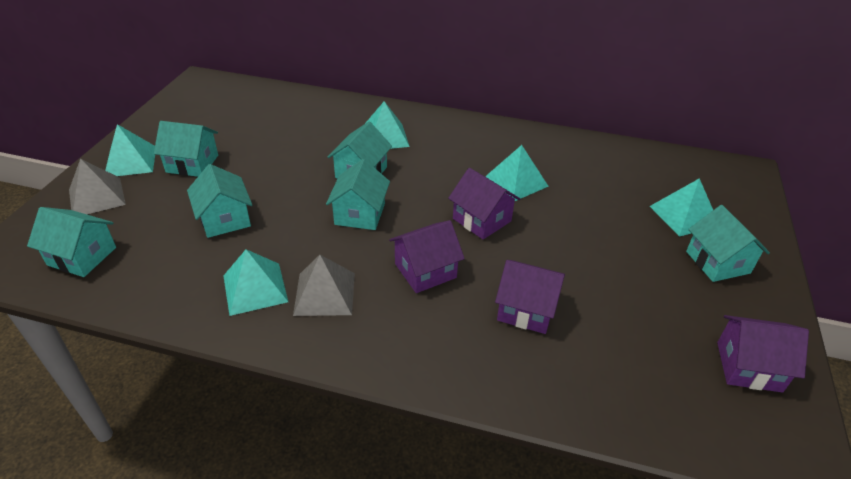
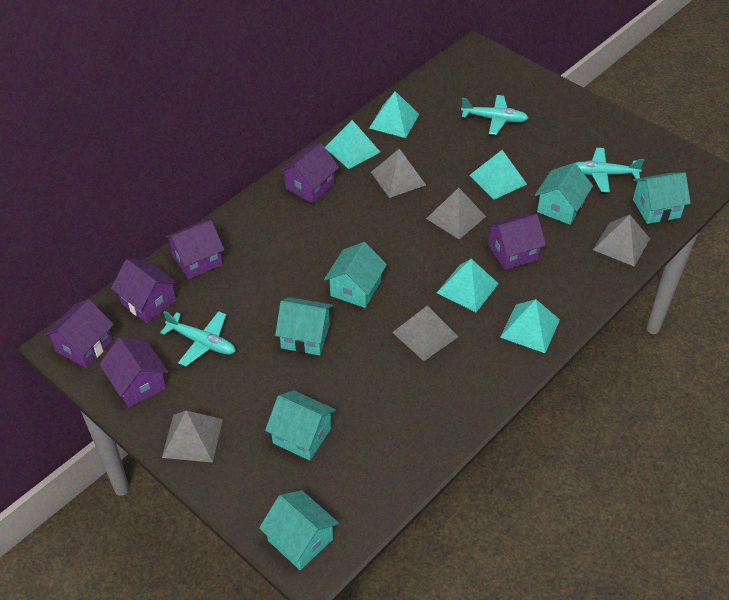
grey pyramid: 2 -> 5
purple house: 4 -> 6
turquoise plane: 0 -> 3

